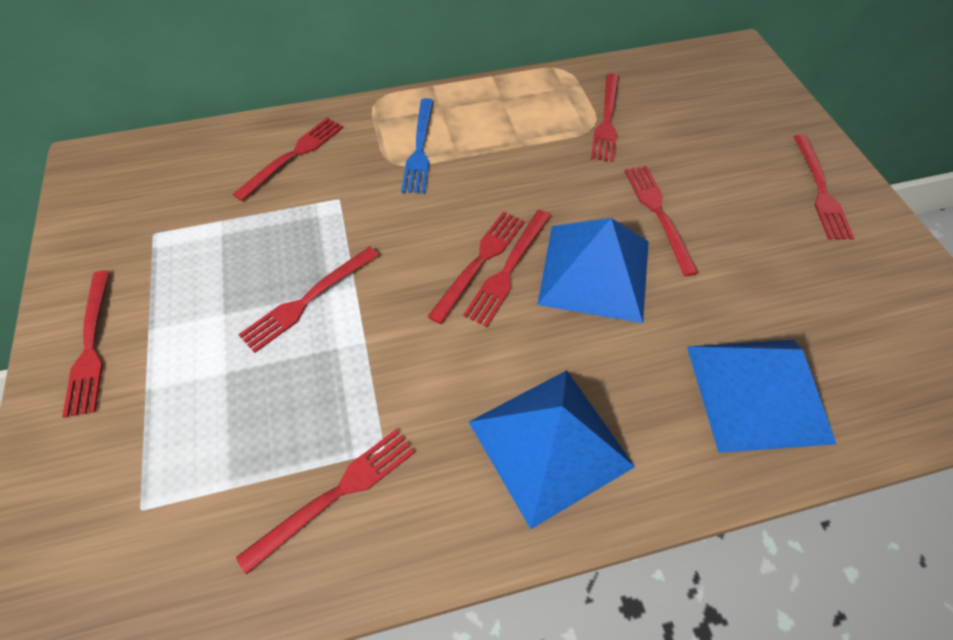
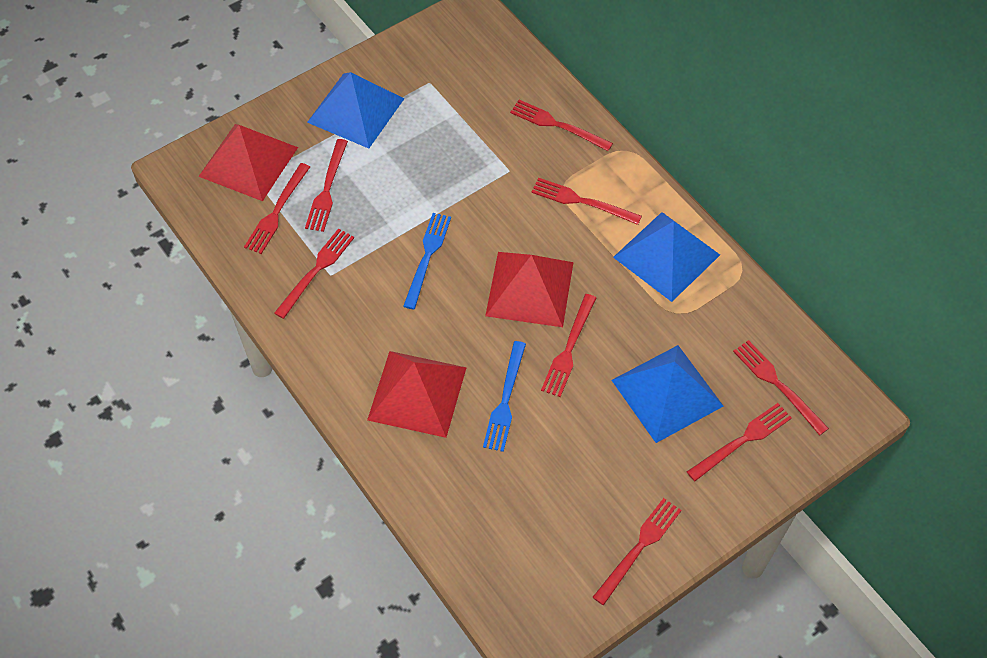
blue fork: 1 -> 2
red pyramid: 0 -> 3

